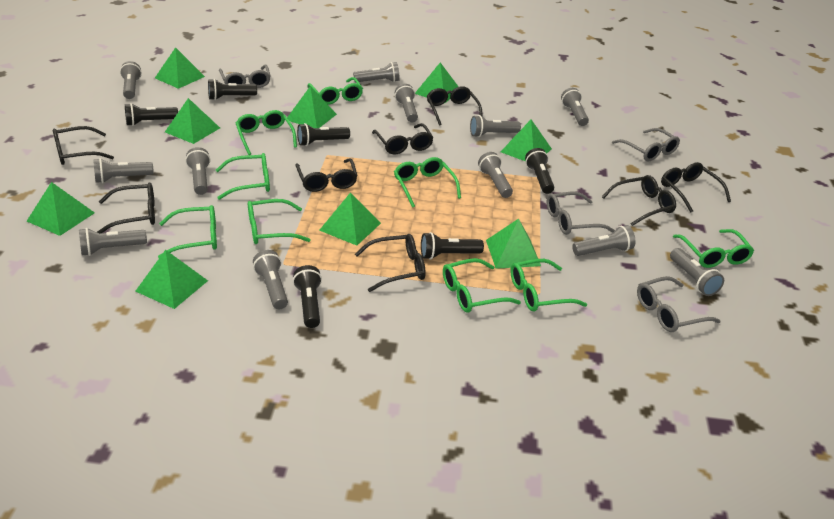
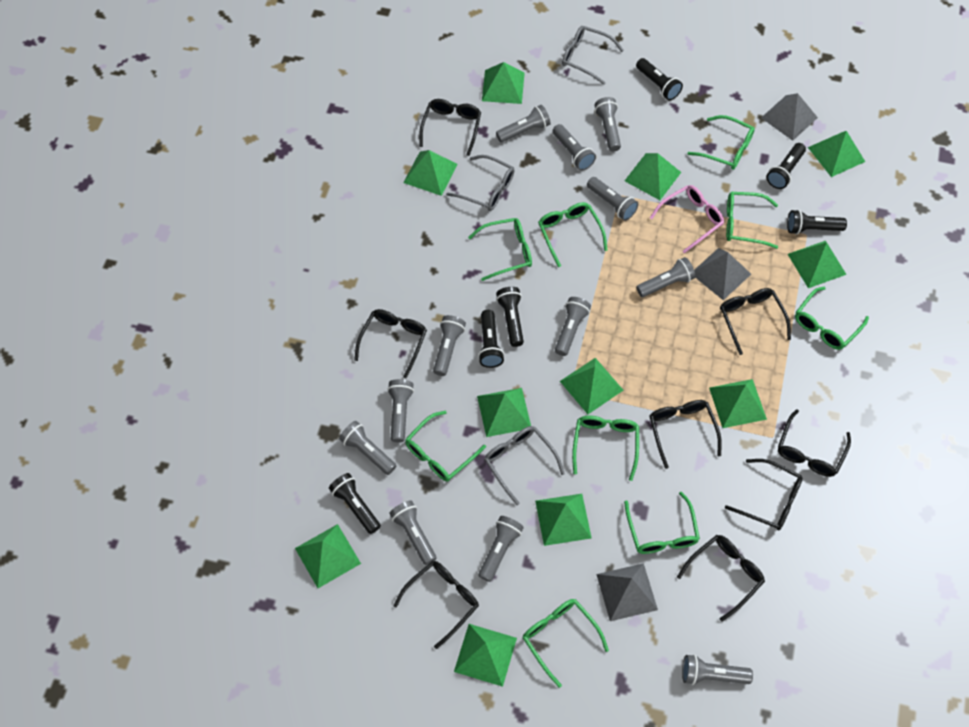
green pyramid: 9 -> 11
grey glasses: 4 -> 3
grey pyramid: 0 -> 3
pink glasses: 0 -> 1

